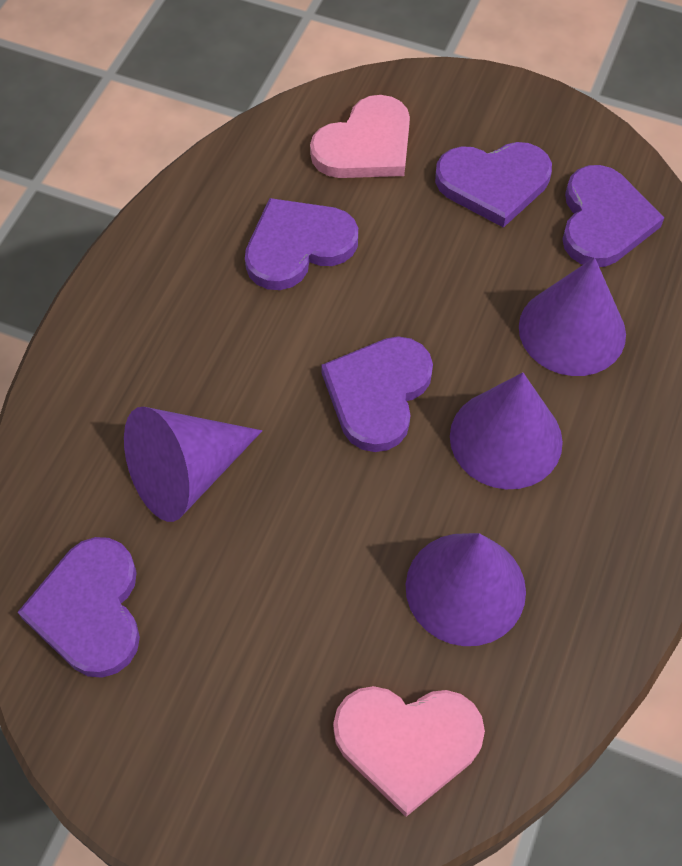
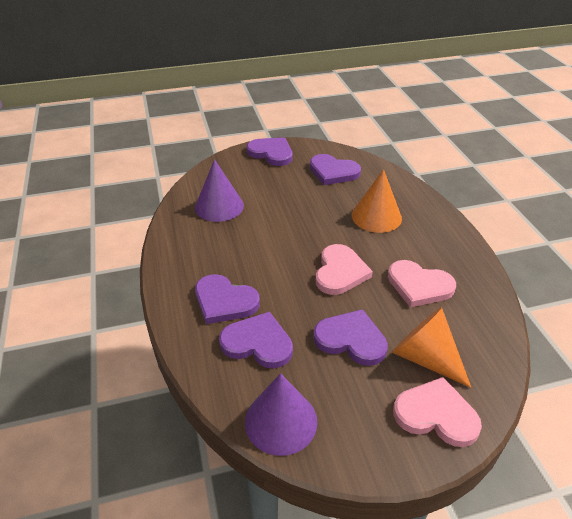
orange cone: 0 -> 2
pink heart: 2 -> 3
purple cone: 4 -> 2

